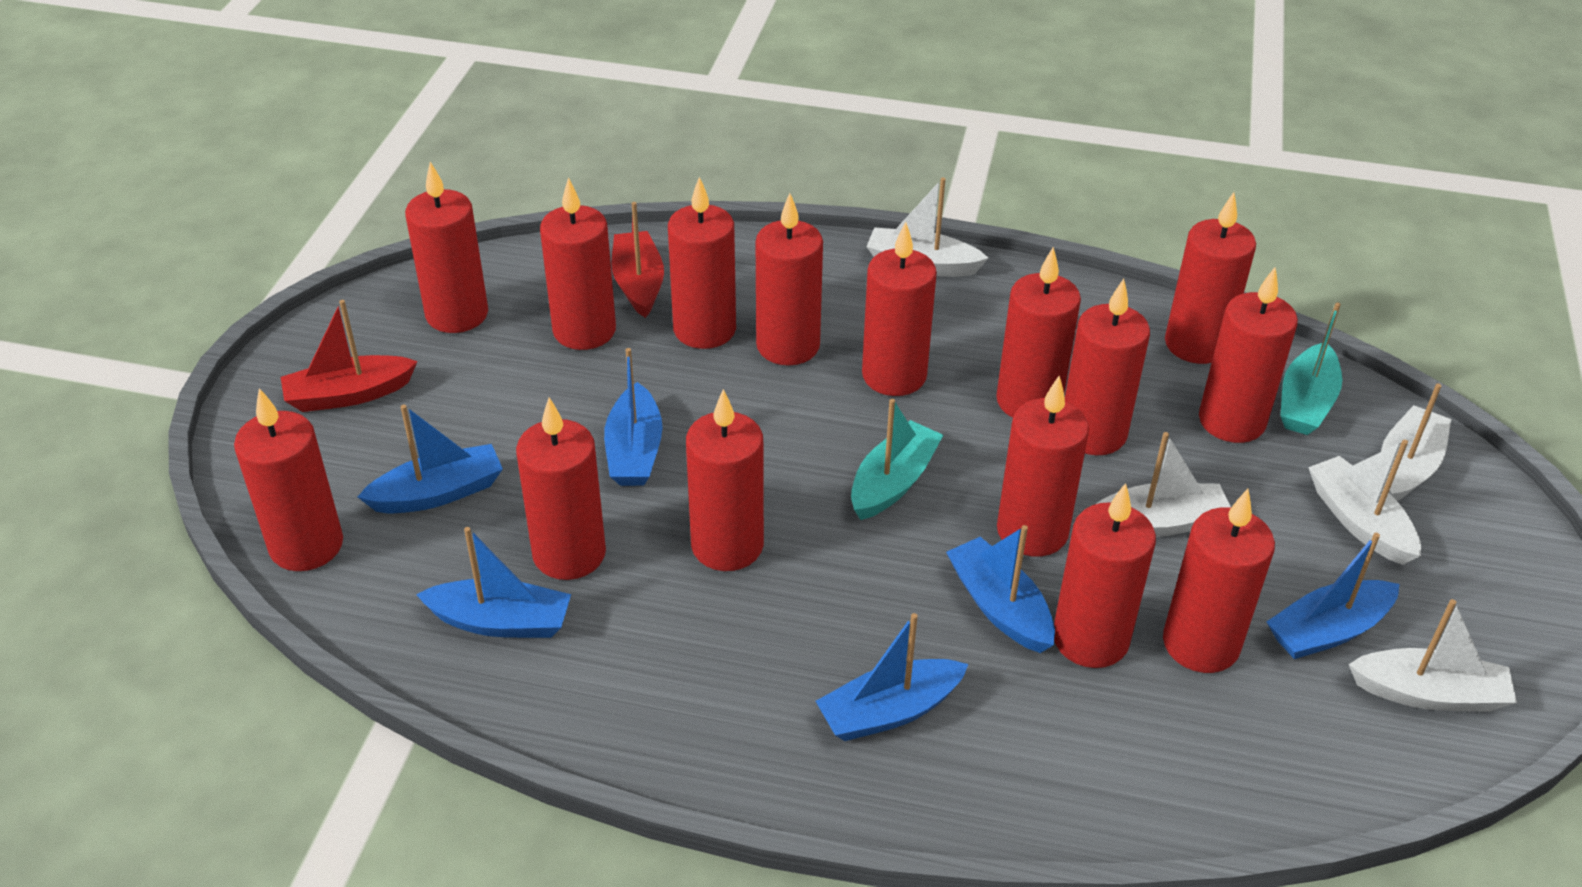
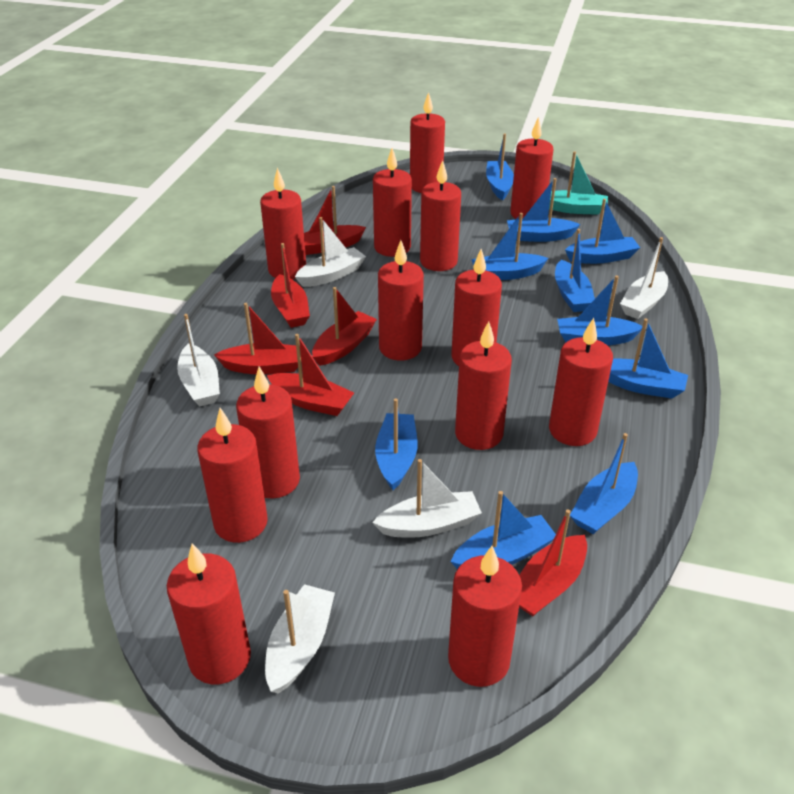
blue boat: 6 -> 10
red boat: 2 -> 6
red candle: 15 -> 13
turquoise boat: 2 -> 1

